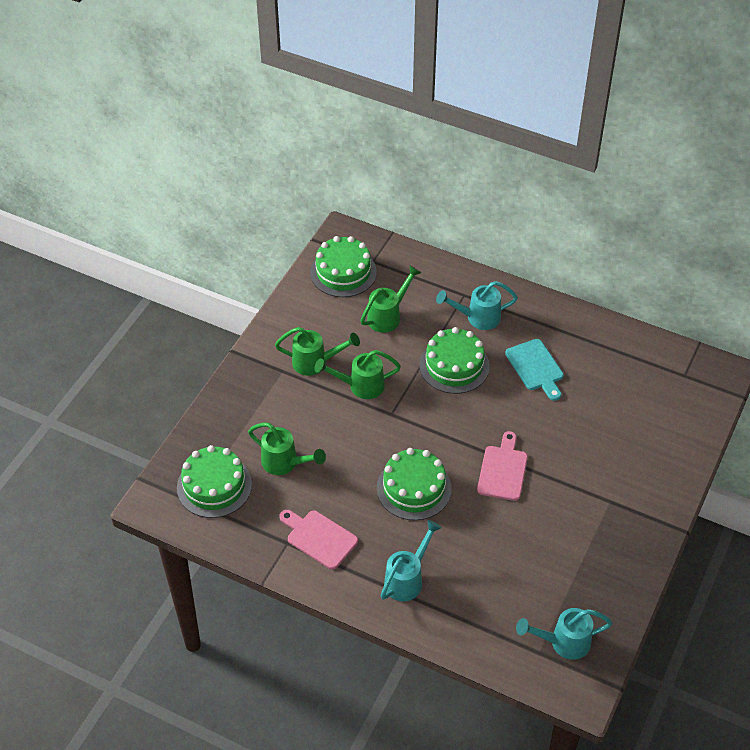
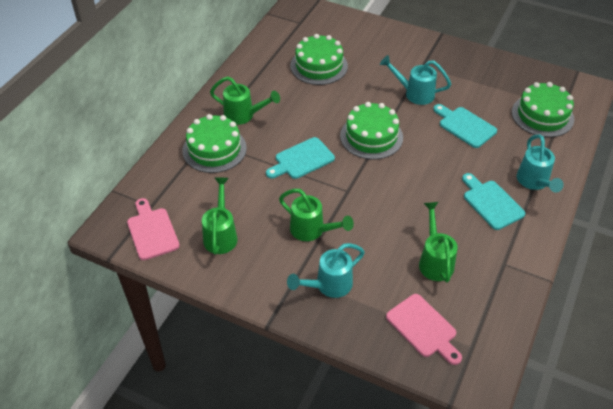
turquoise cutting board: 1 -> 3

